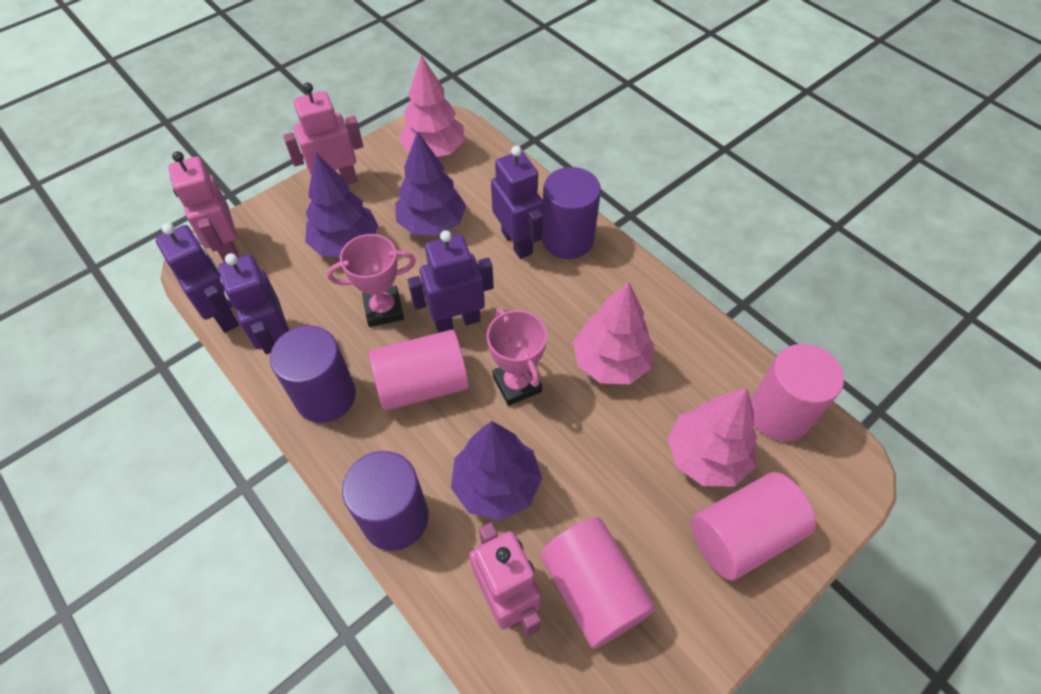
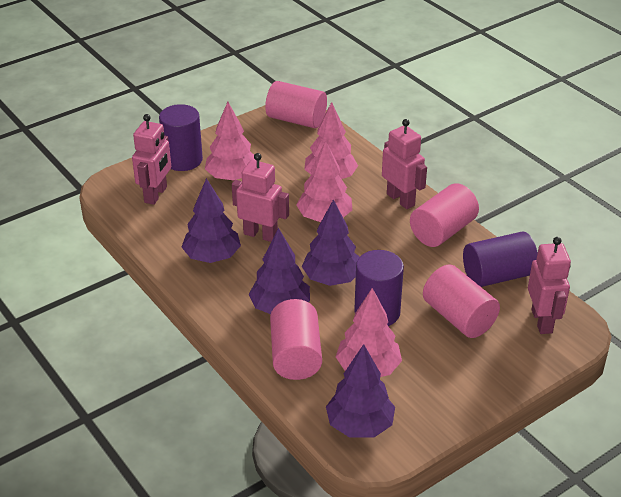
pink robot: 3 -> 4
pink tree: 3 -> 4
pink trophy: 2 -> 0
purple robot: 4 -> 0
purple tree: 3 -> 4

